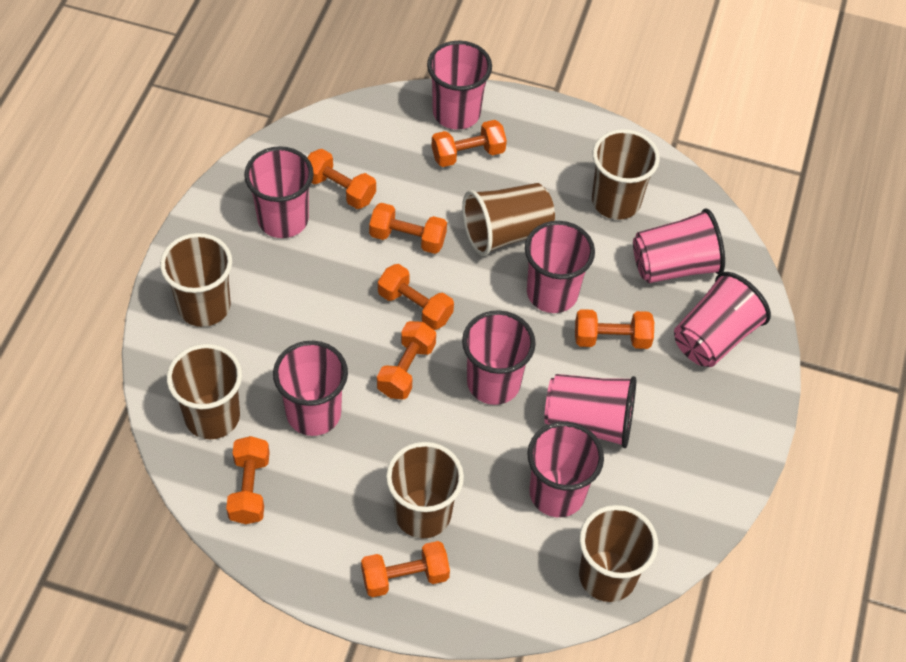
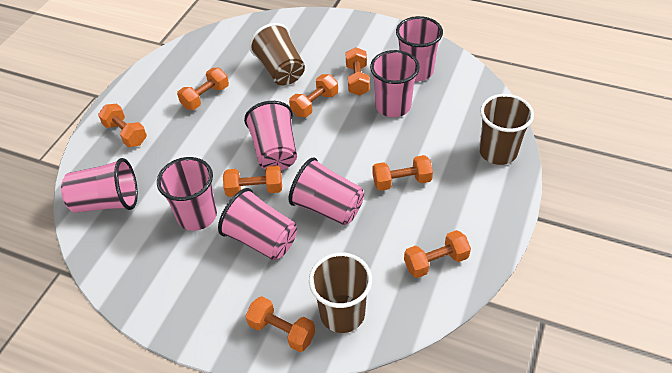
brown cup: 6 -> 3
pink cup: 9 -> 7

